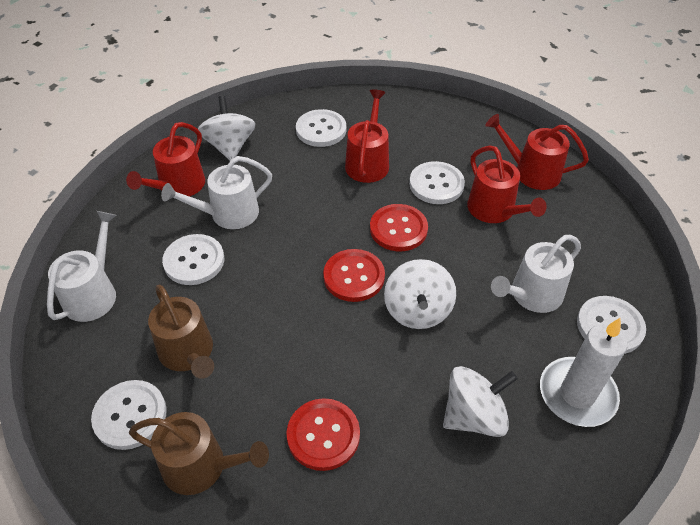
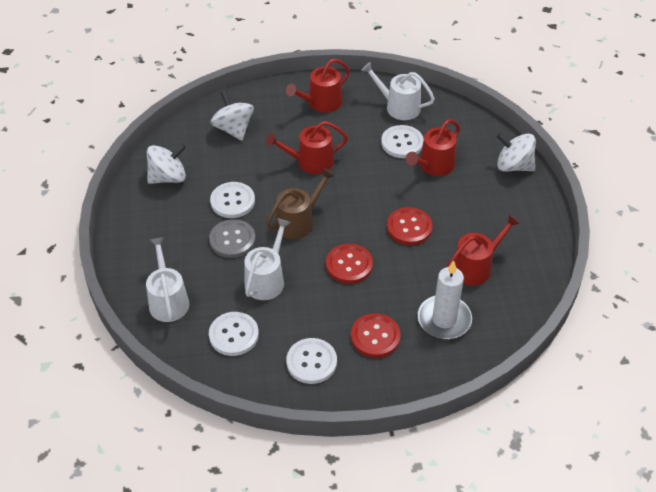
brown watering can: 2 -> 1
grey button: 0 -> 1
white button: 5 -> 4

